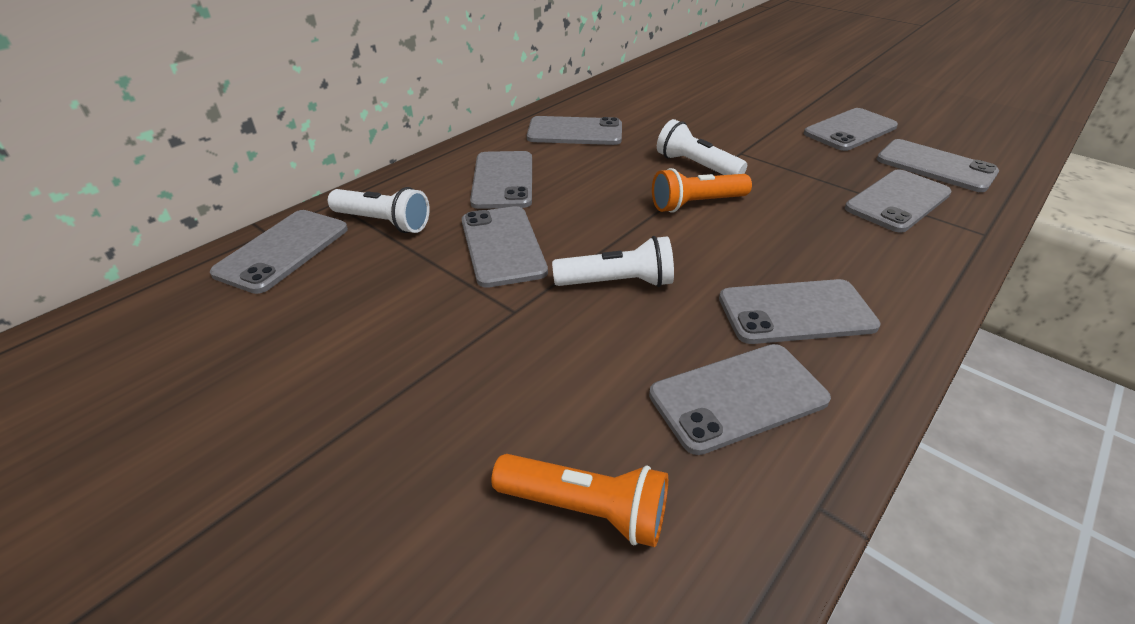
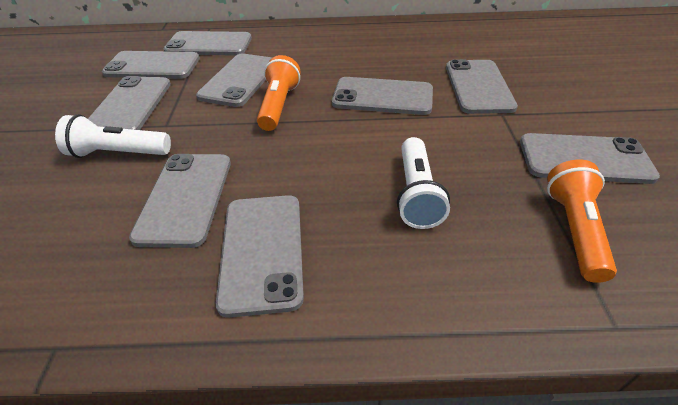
white flashlight: 3 -> 2

